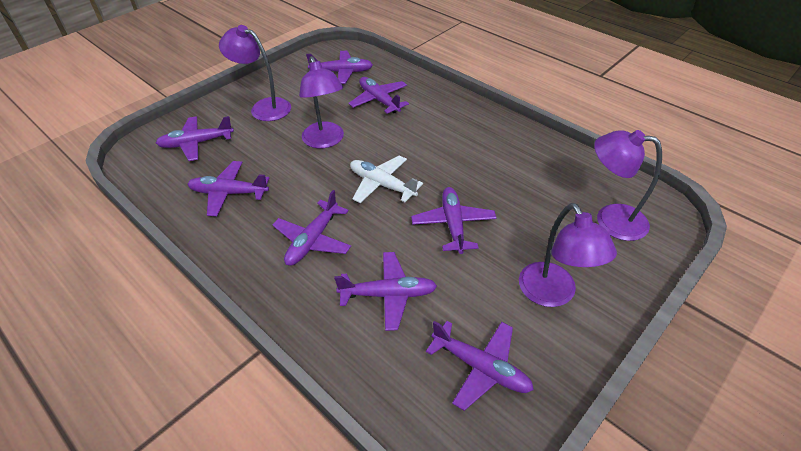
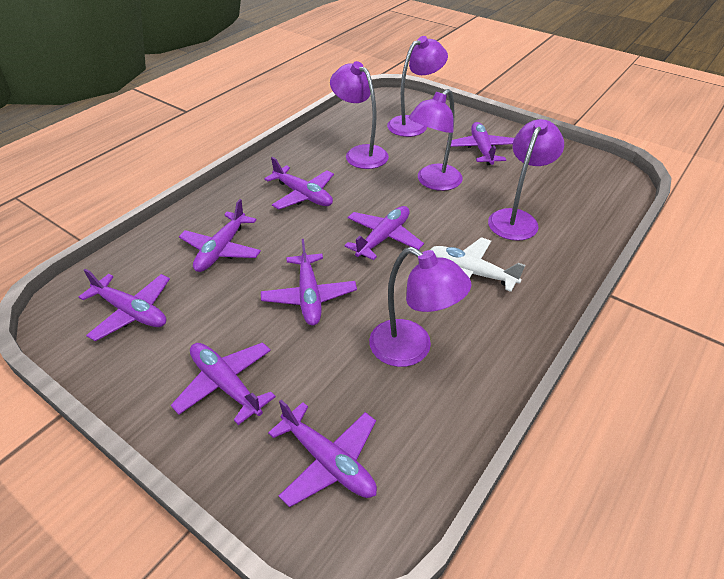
purple lamp: 4 -> 5

